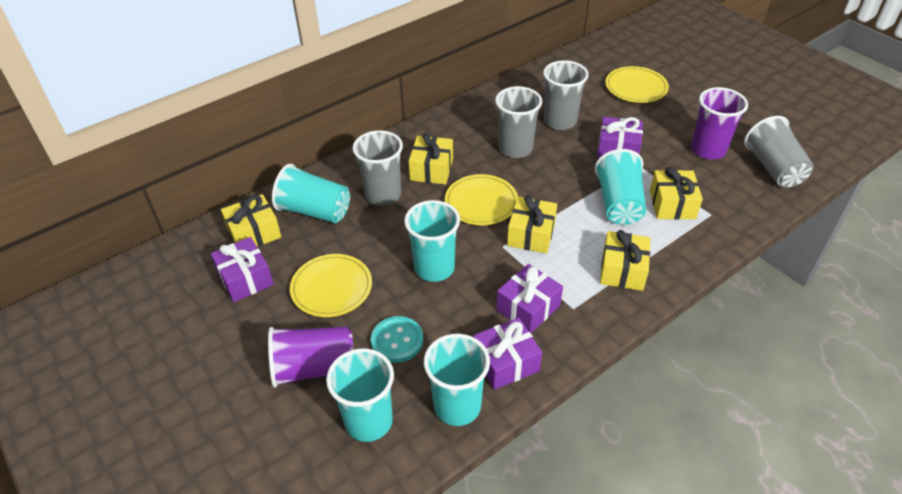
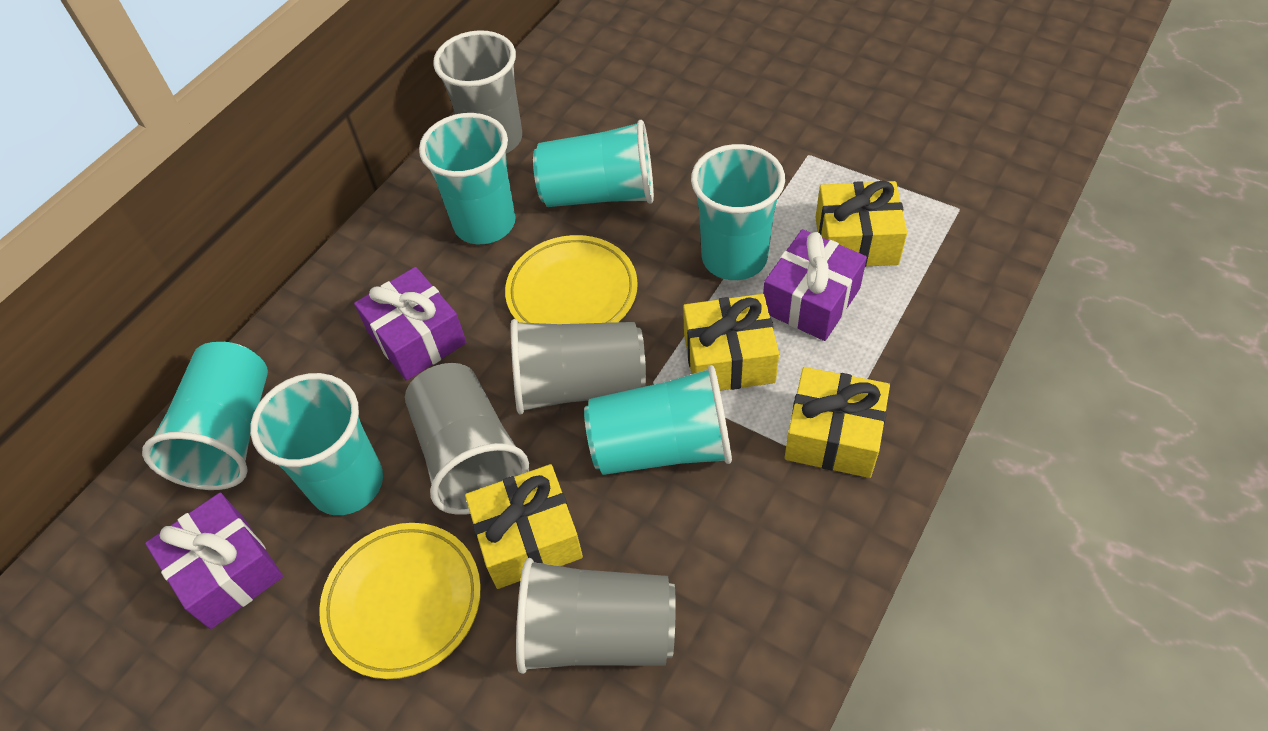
purple cup: 2 -> 0
purple gift: 4 -> 3
turquoise button: 1 -> 0
turquoise cup: 5 -> 6
yellow gift: 5 -> 4
yellow plate: 3 -> 2

